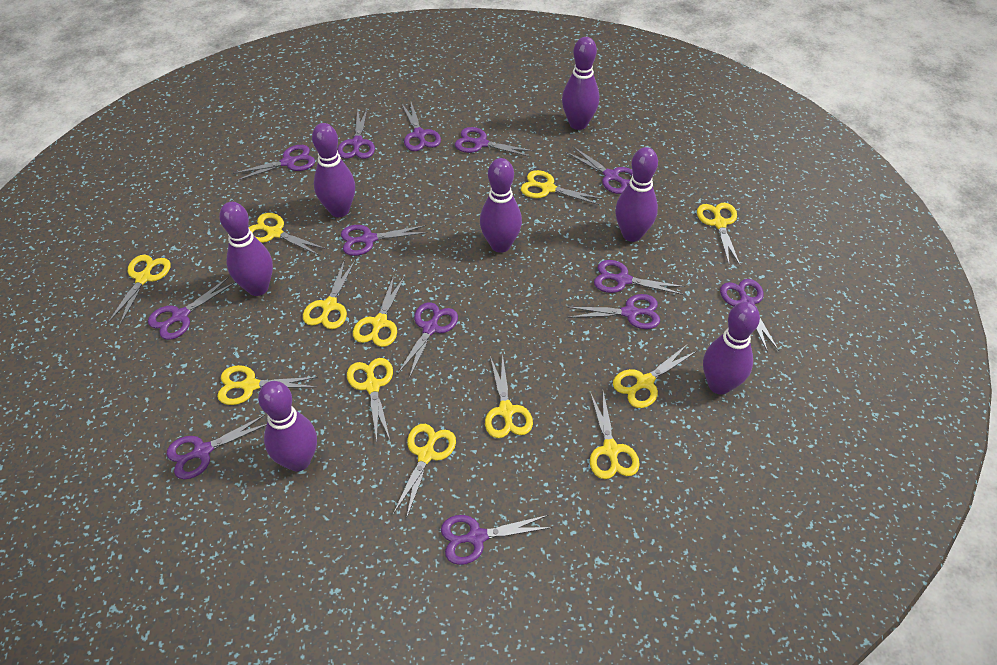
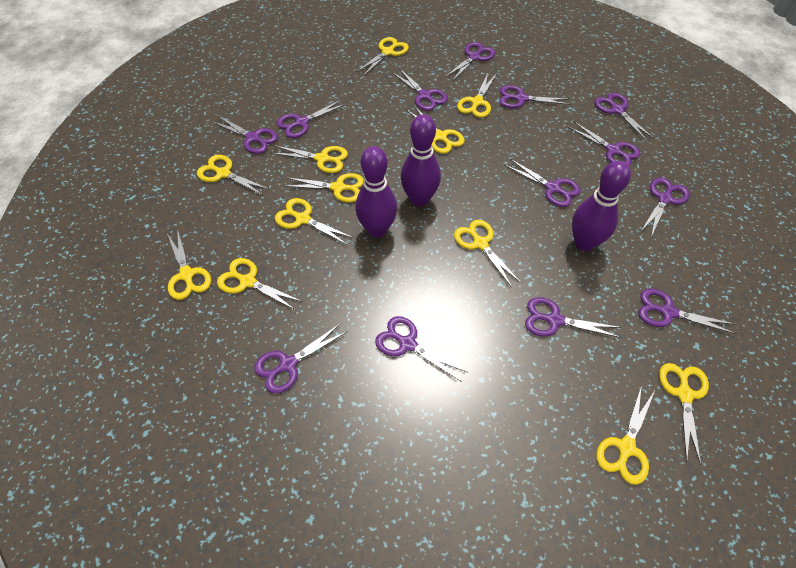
purple bowling pin: 7 -> 3

